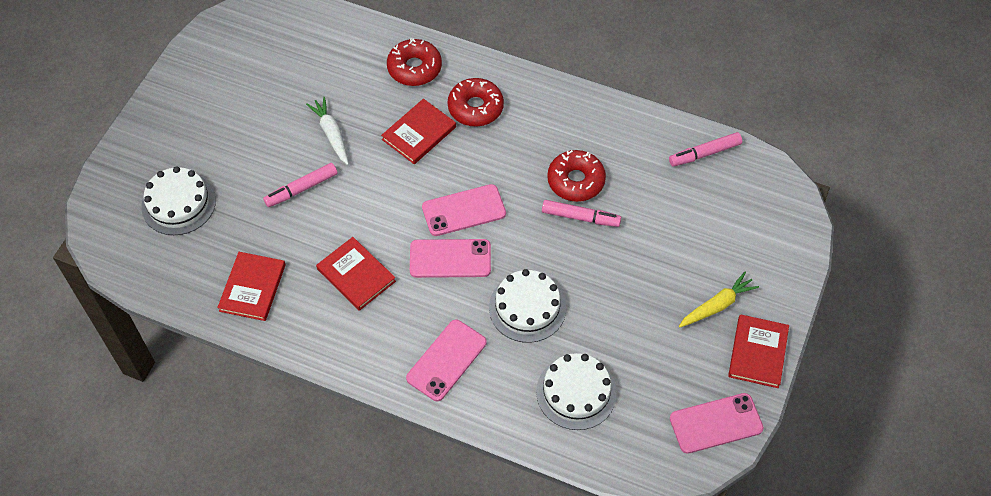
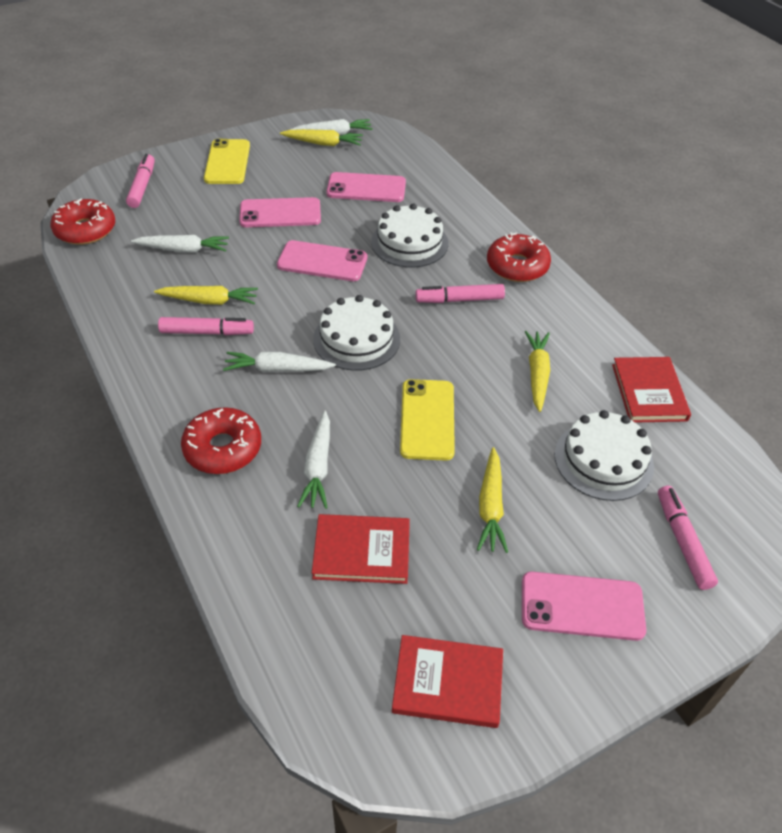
pink marker: 3 -> 4
red book: 4 -> 3
white carrot: 1 -> 4
yellow carrot: 1 -> 4
yellow phone: 0 -> 2

